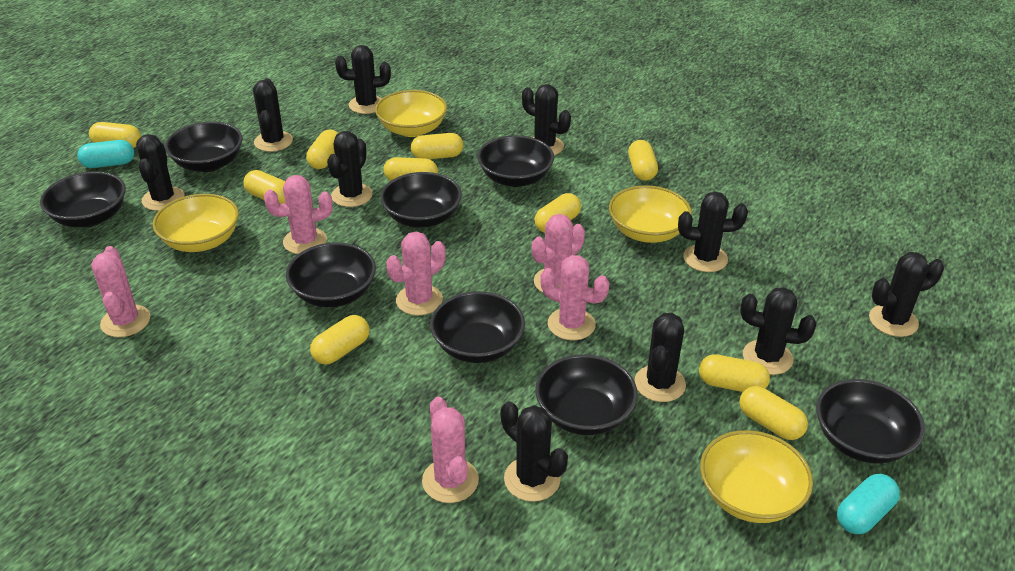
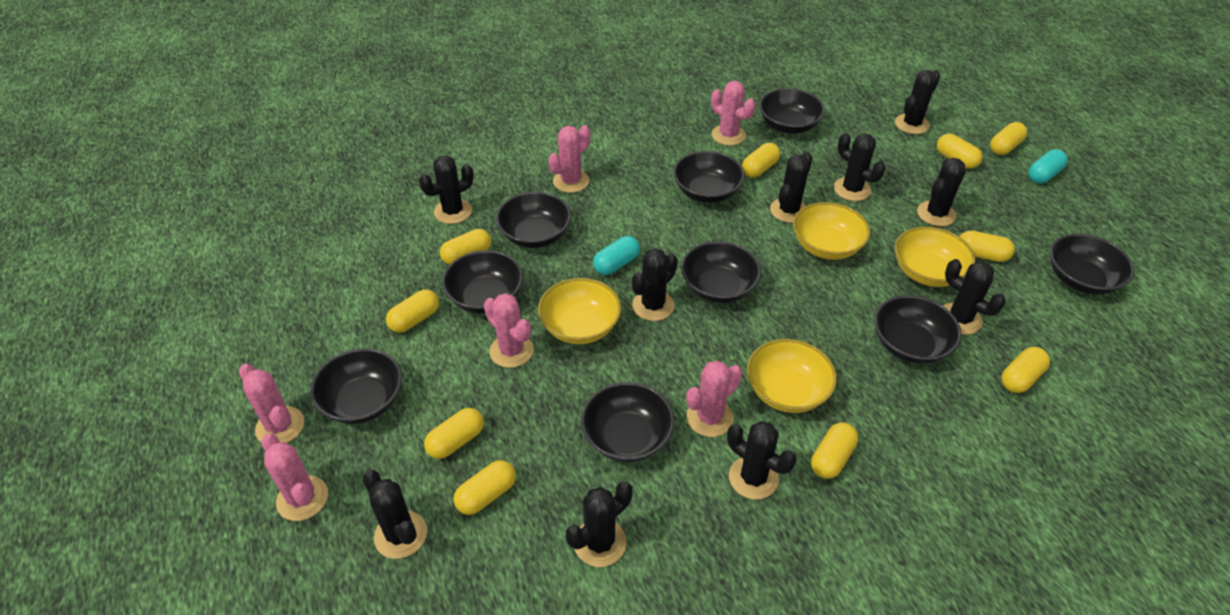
black bowl: 8 -> 9

